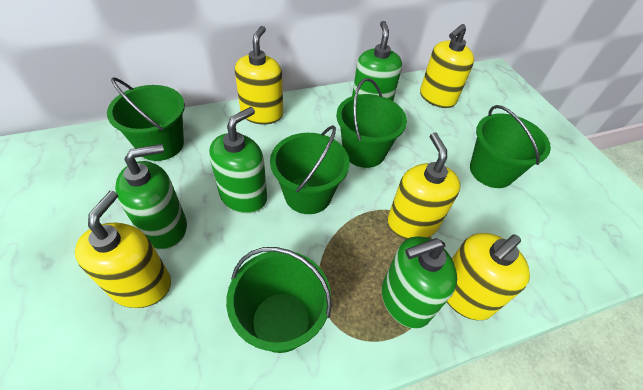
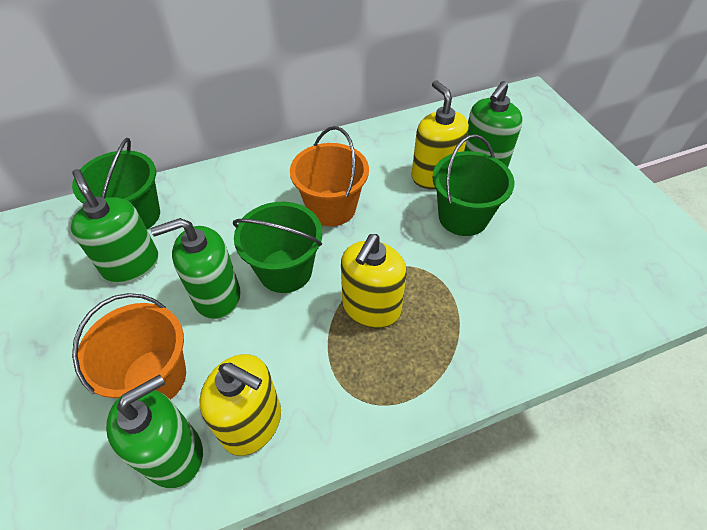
green bucket: 5 -> 3
orange bucket: 0 -> 2
yellow soap dispenser: 5 -> 3

